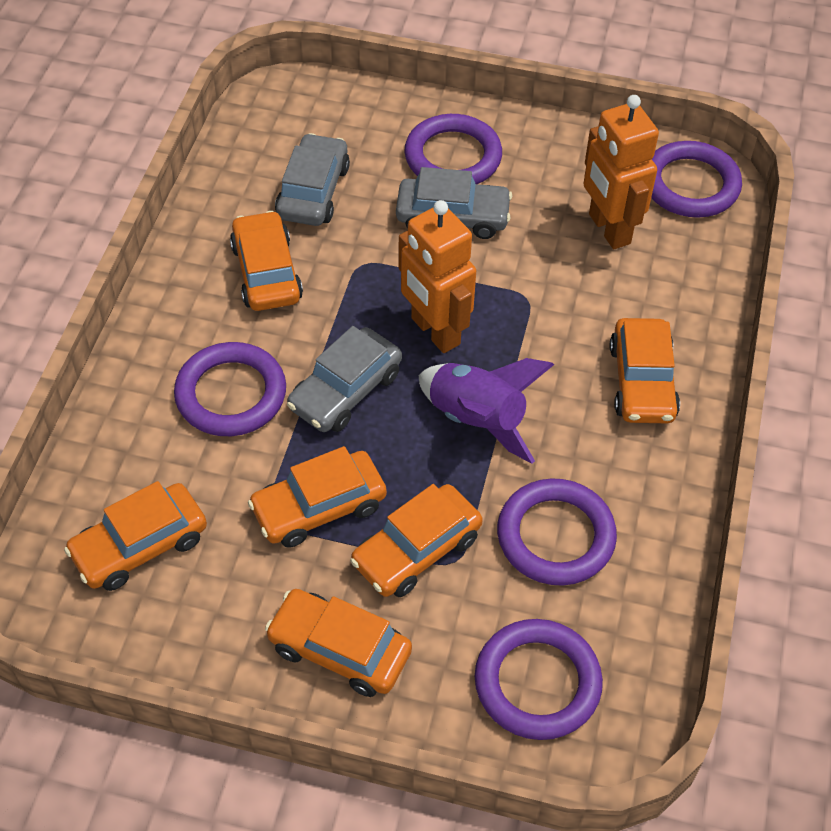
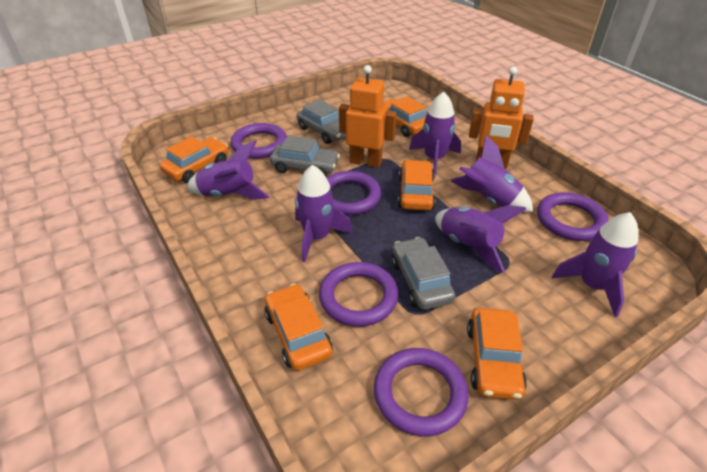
orange car: 6 -> 5
purple rocket: 1 -> 6

